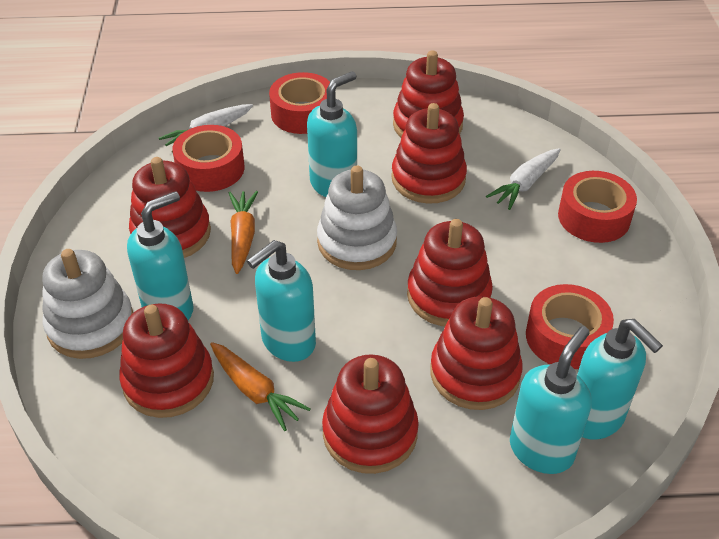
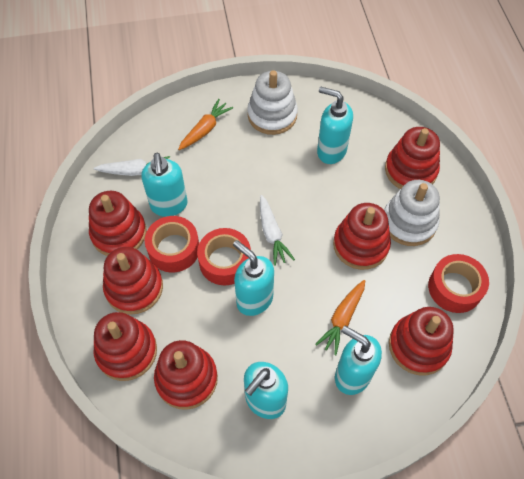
red tape: 4 -> 3

